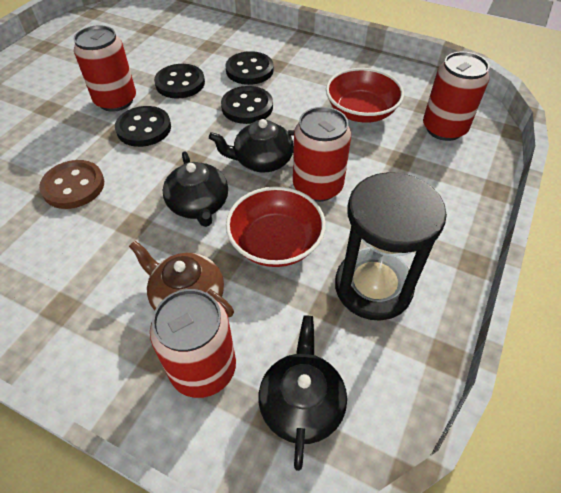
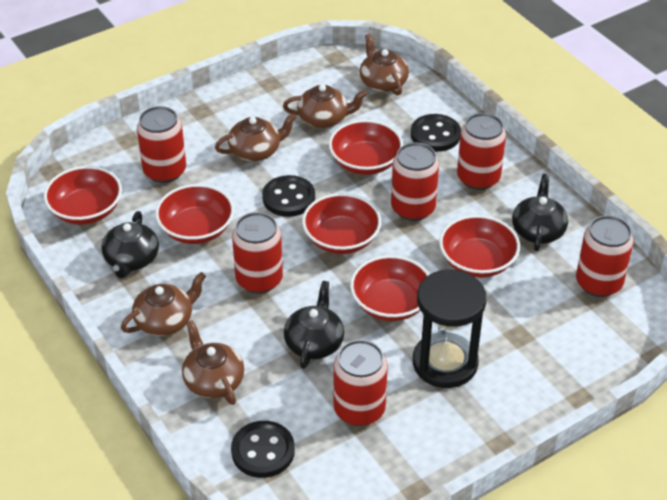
black button: 4 -> 3
brown button: 1 -> 0
brown teapot: 1 -> 5
red bowl: 2 -> 6
red can: 4 -> 6

